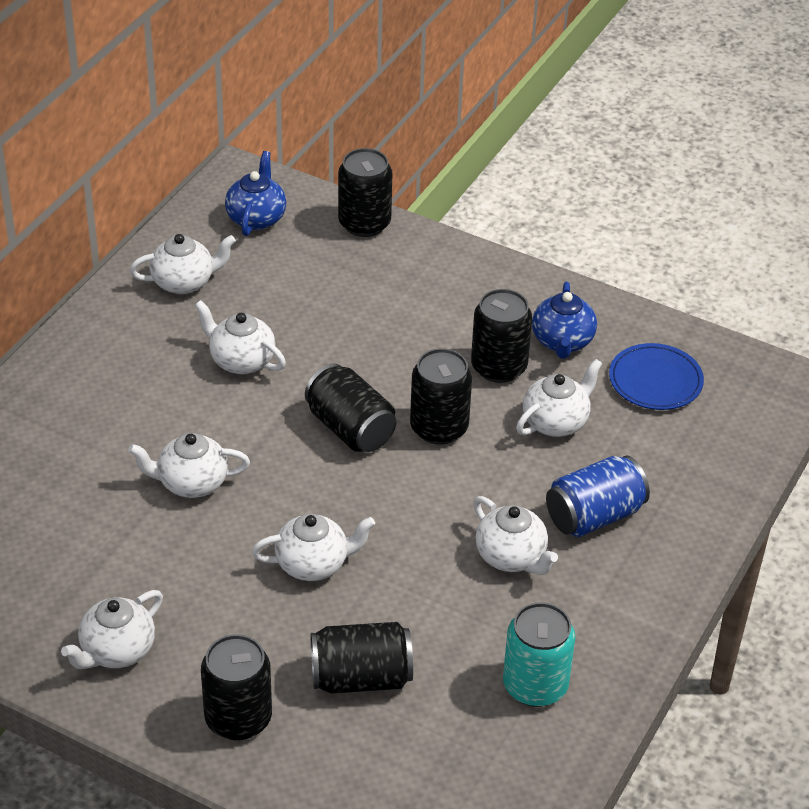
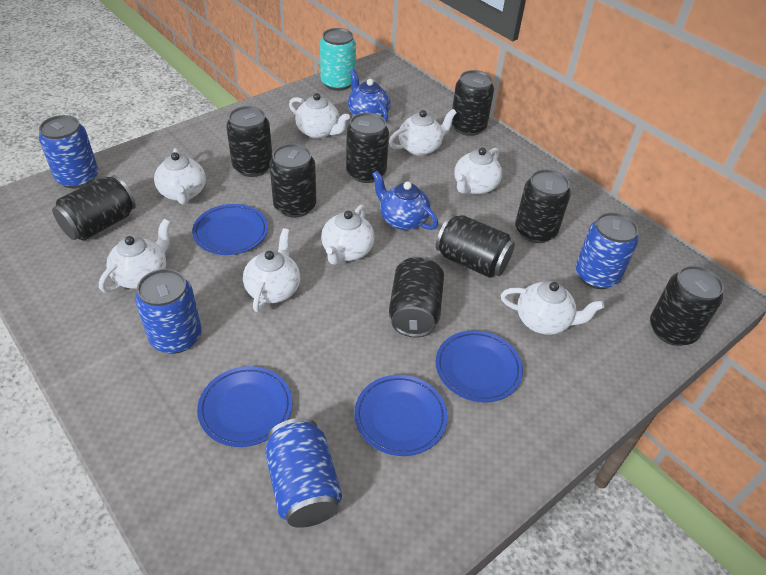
black can: 6 -> 9
blue can: 1 -> 4
blue plate: 1 -> 4
white teapot: 7 -> 8

